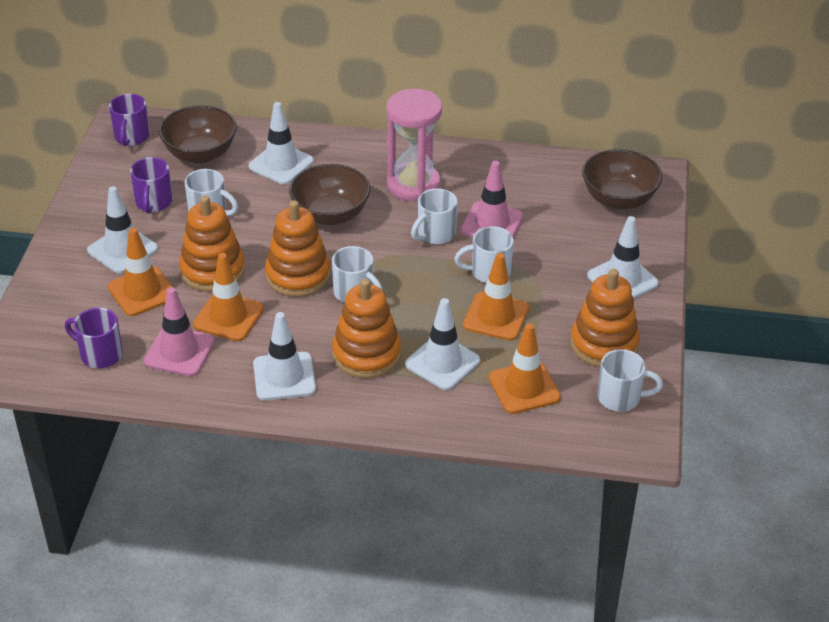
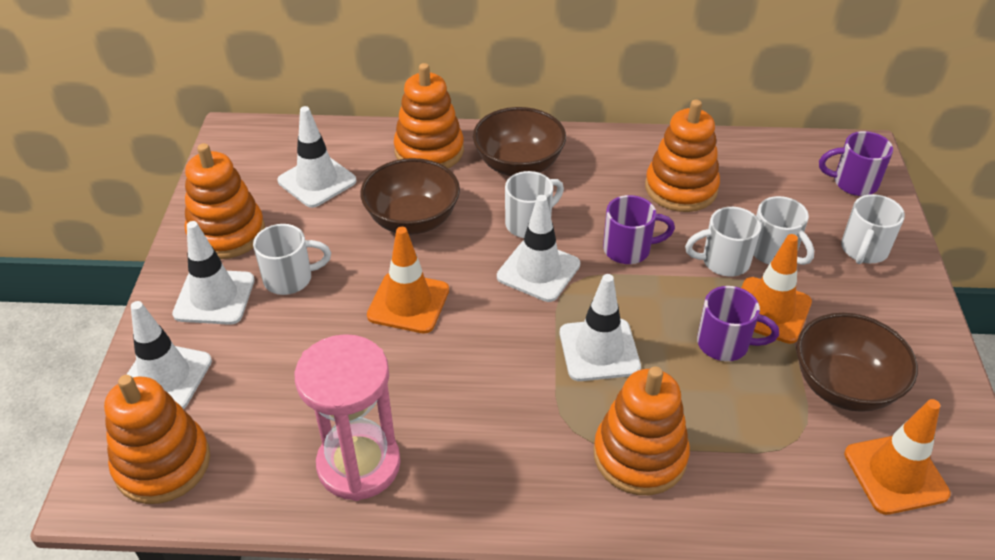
orange stacking toy: 4 -> 5
orange traffic cone: 4 -> 3
pink traffic cone: 2 -> 0

